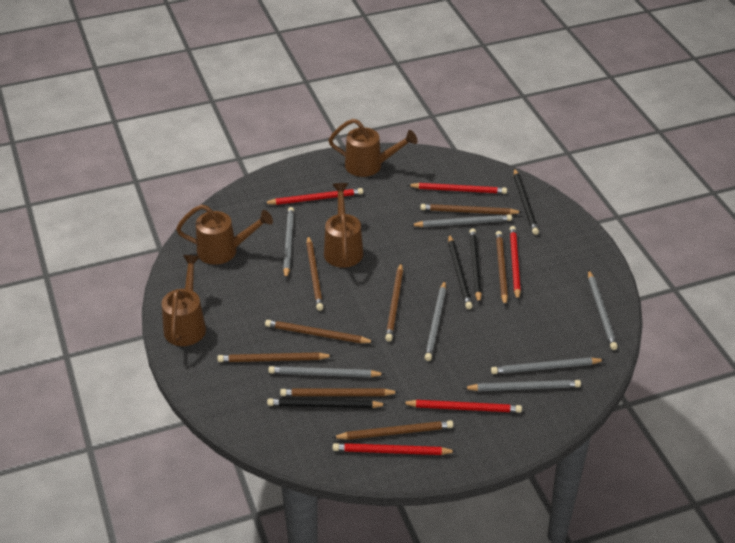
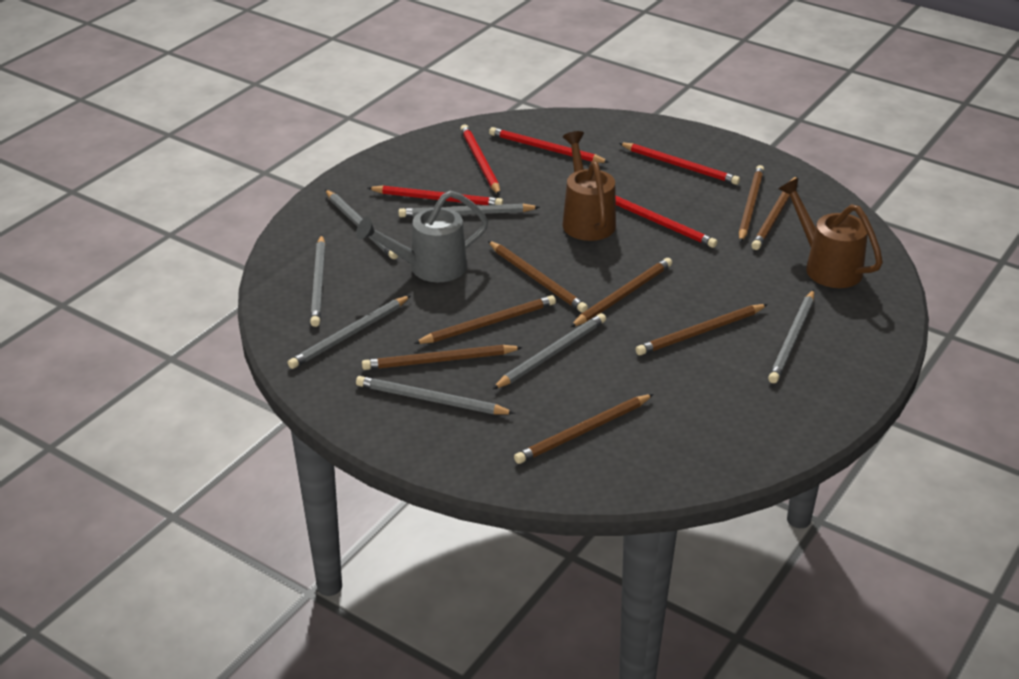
black pencil: 4 -> 0
brown watering can: 4 -> 2
grey watering can: 0 -> 1

